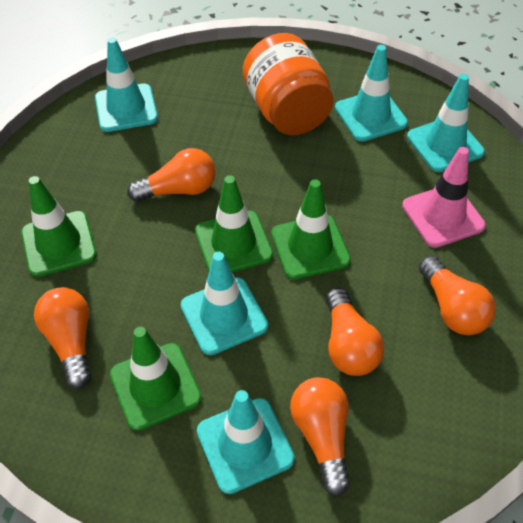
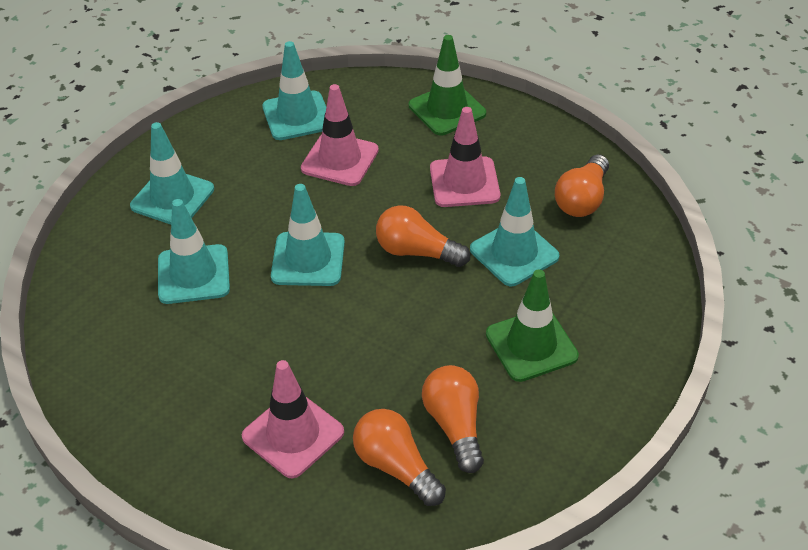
green traffic cone: 4 -> 2
orange jar: 1 -> 0
orange light bulb: 5 -> 4
pink traffic cone: 1 -> 3

